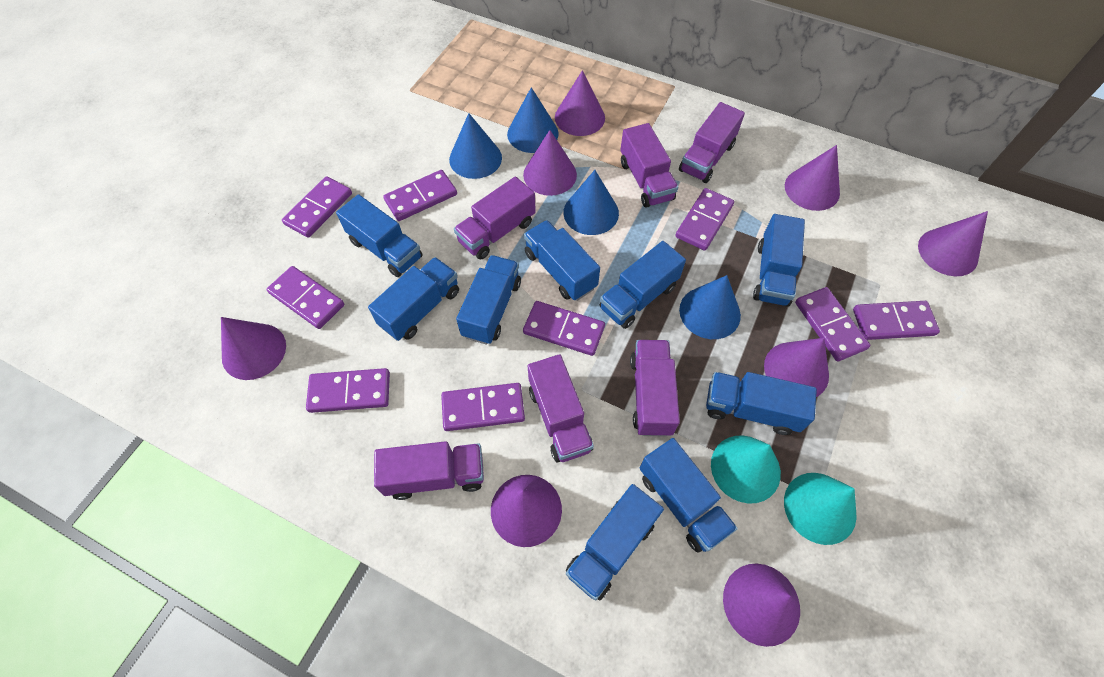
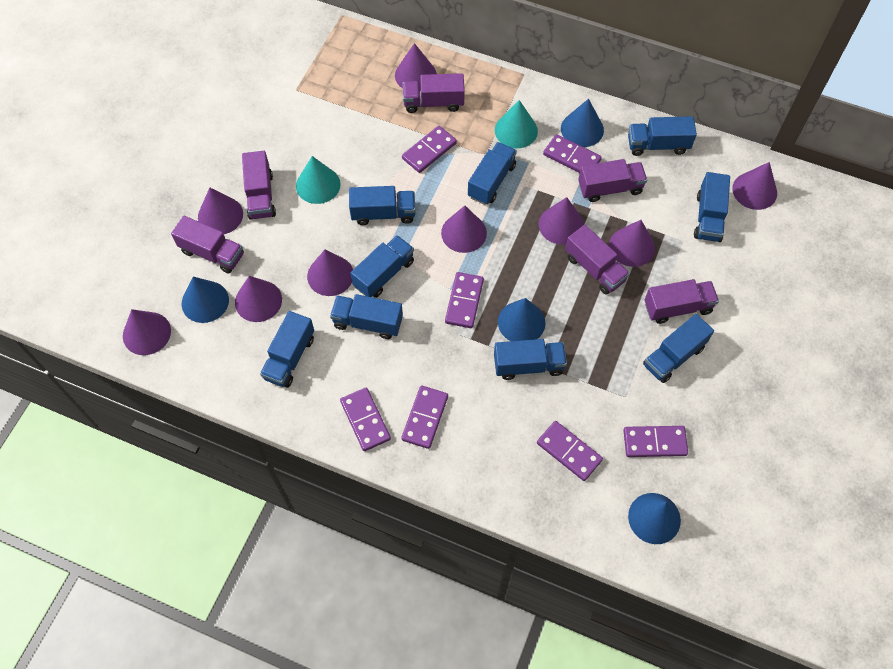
purple cone: 8 -> 9
purple domino: 9 -> 7

